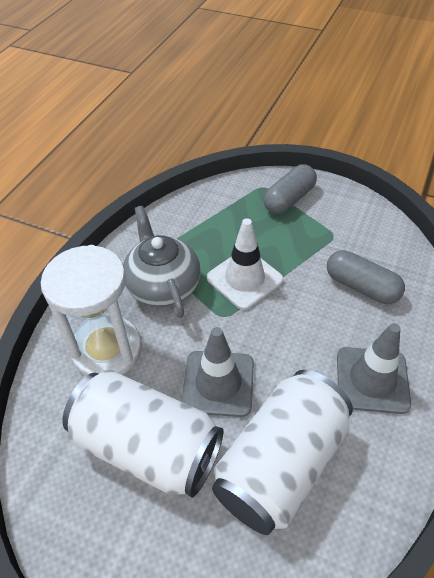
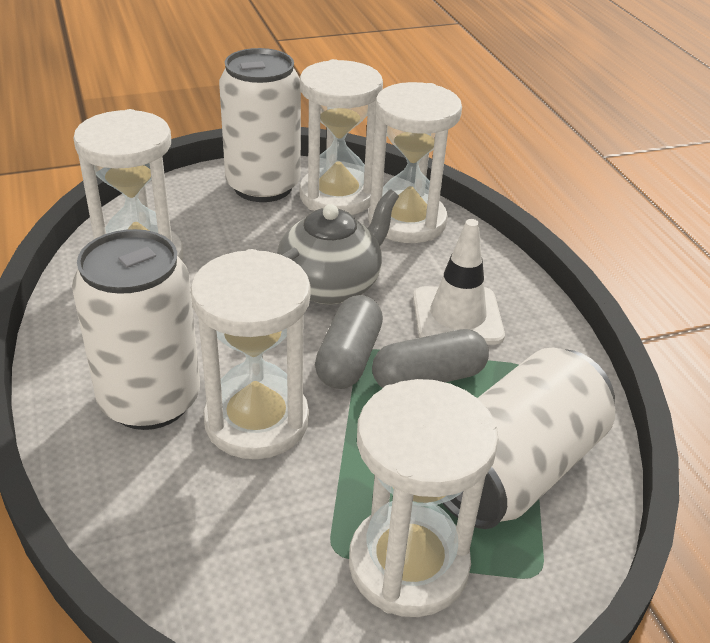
grey traffic cone: 2 -> 0
white can: 2 -> 3
white hourglass: 1 -> 5

